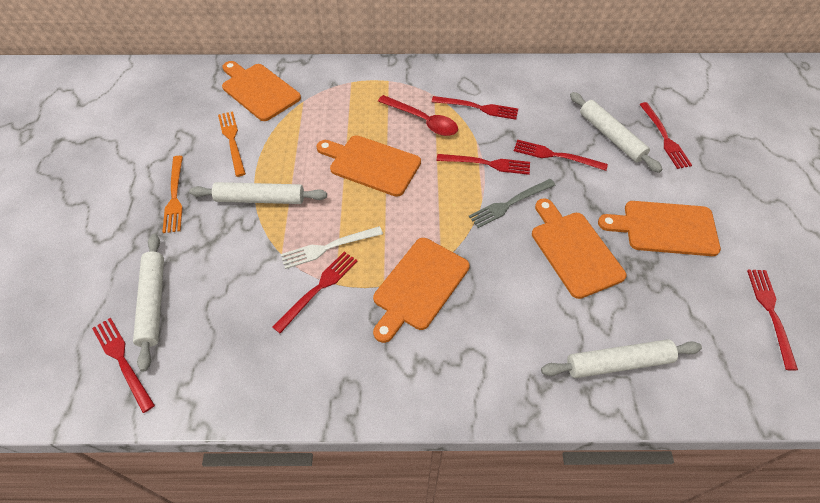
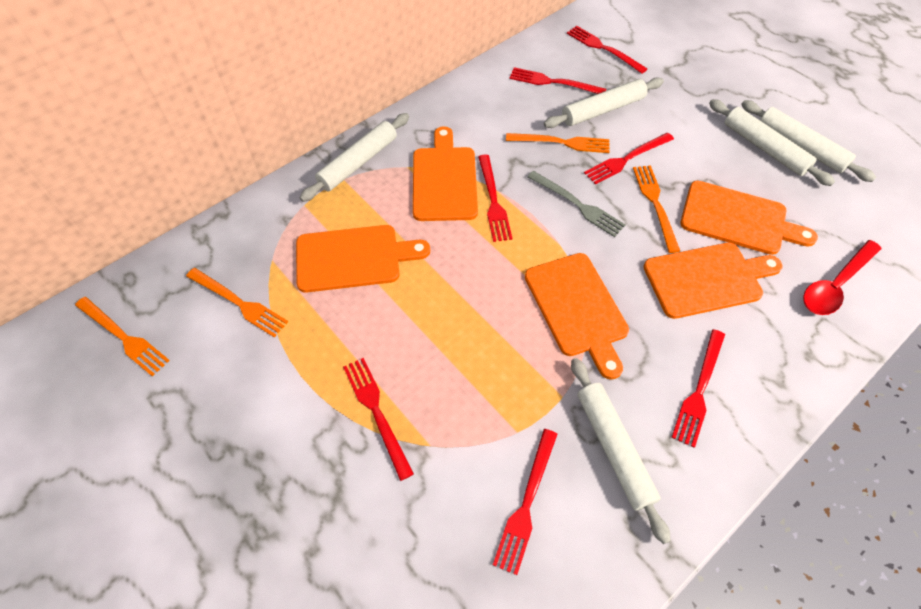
orange fork: 2 -> 4
white fork: 1 -> 0
white rolling pin: 4 -> 5

